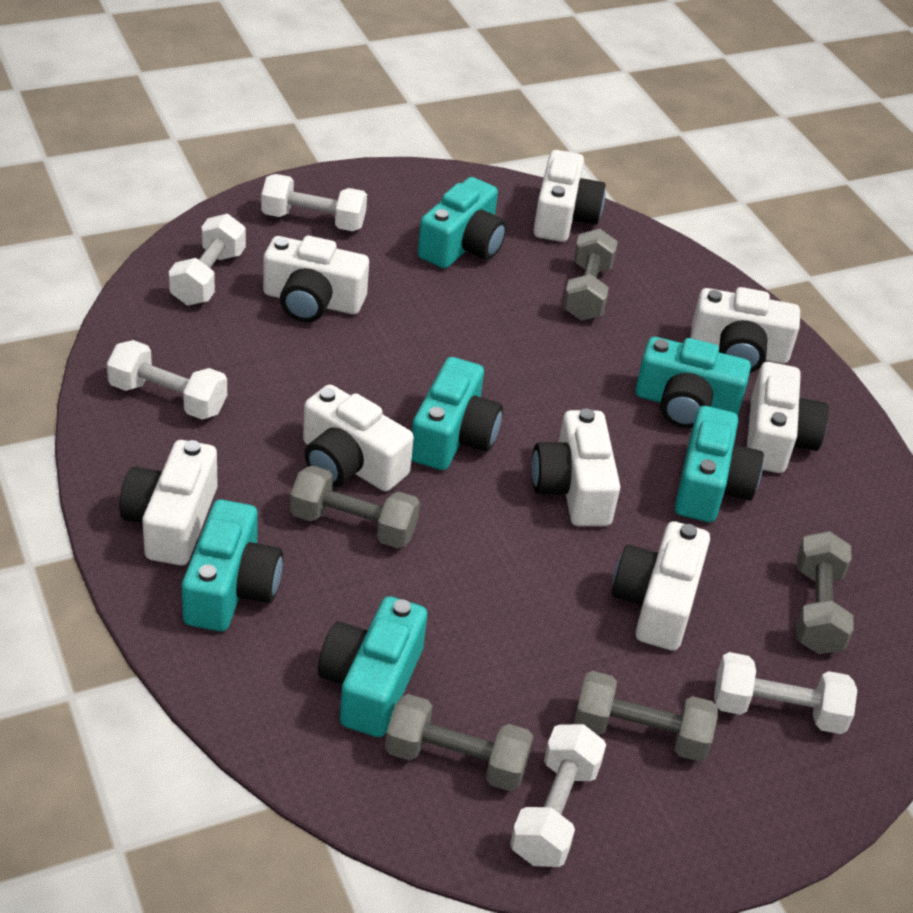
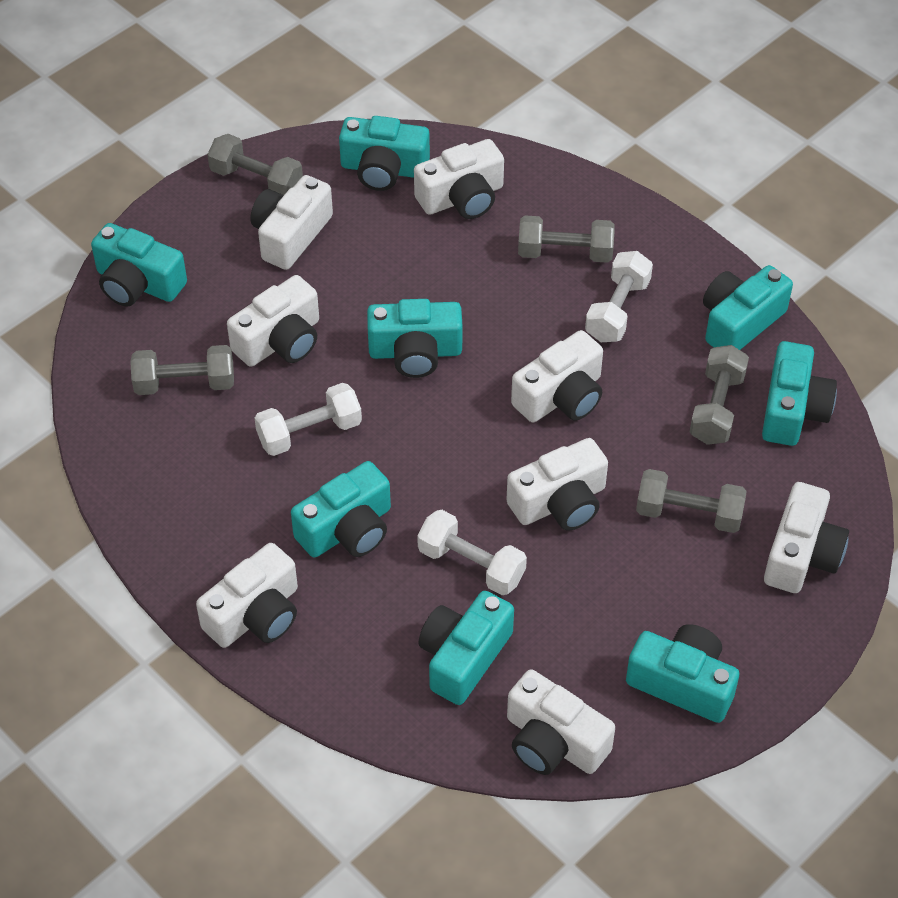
turquoise camera: 6 -> 8
white dumbbell: 5 -> 3

